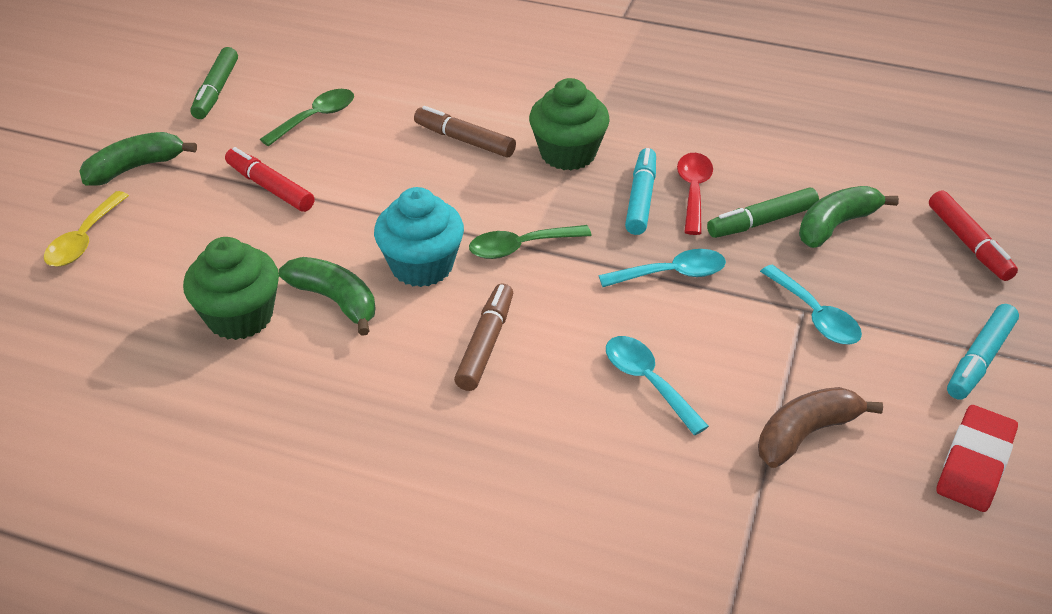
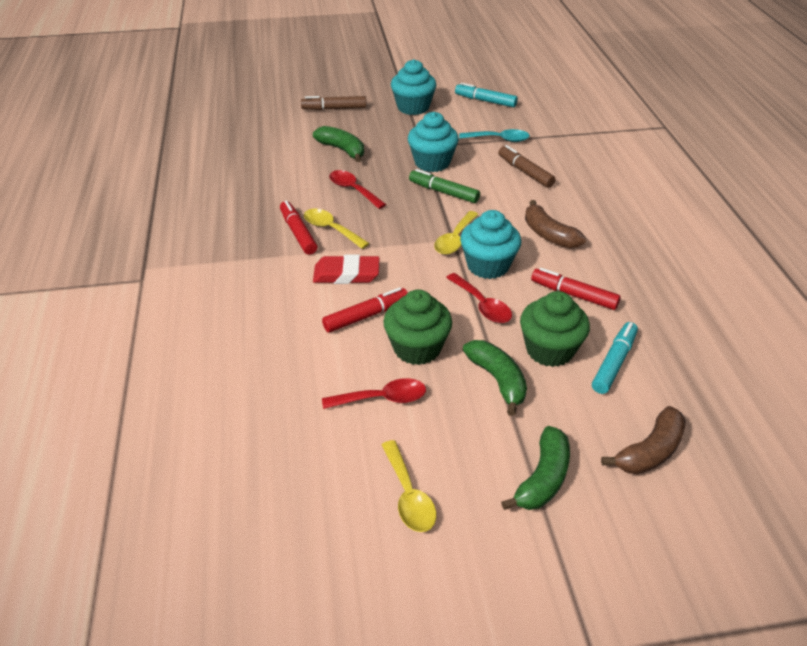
brown banana: 1 -> 2
green marker: 2 -> 1
green spoon: 2 -> 0
red marker: 2 -> 3
red spoon: 1 -> 3
turquoise cupcake: 1 -> 3
turquoise spoon: 3 -> 1
yellow spoon: 1 -> 3

